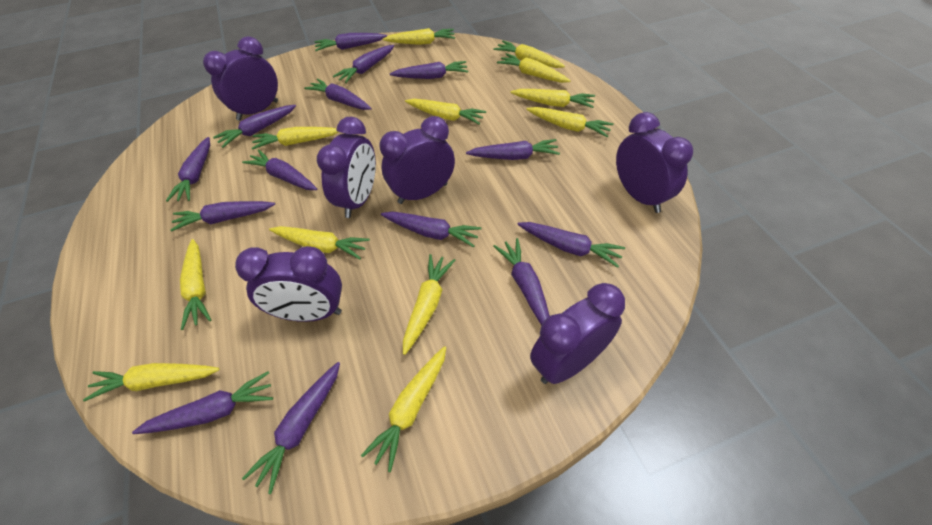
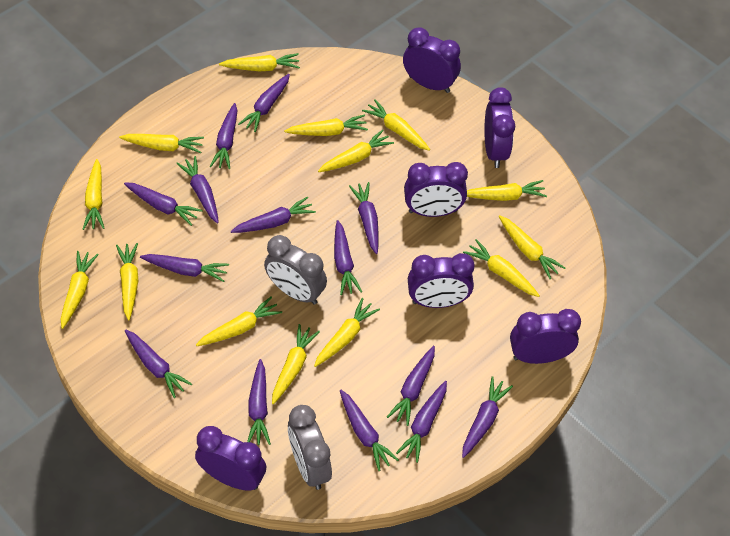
grey clock: 0 -> 2
yellow carrot: 12 -> 14

